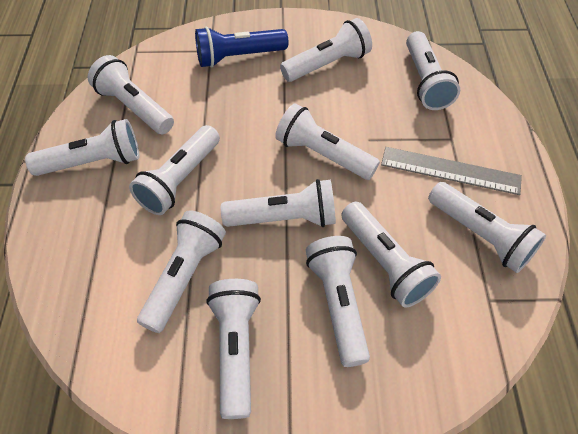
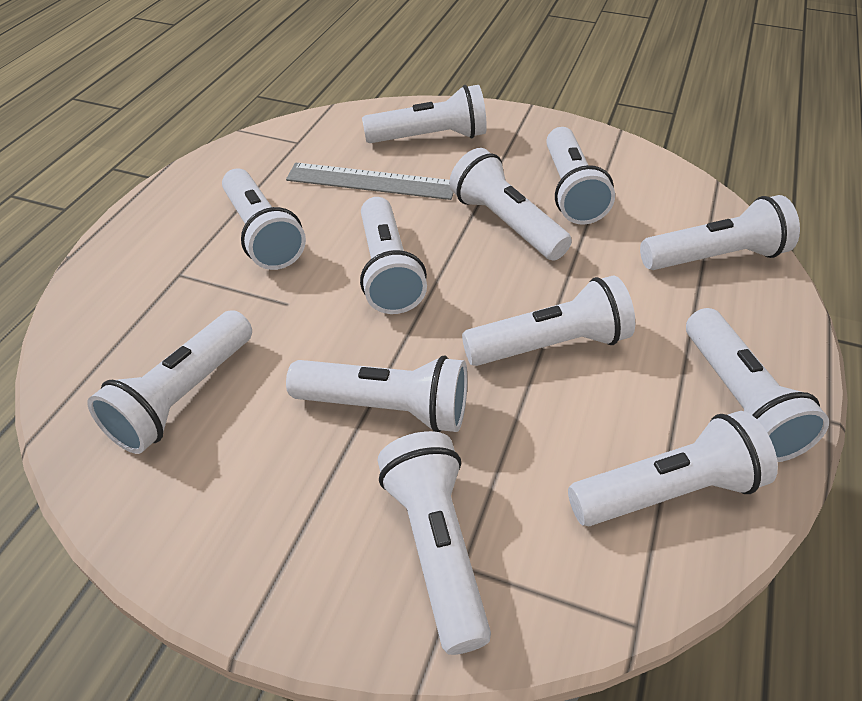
blue flashlight: 1 -> 0

